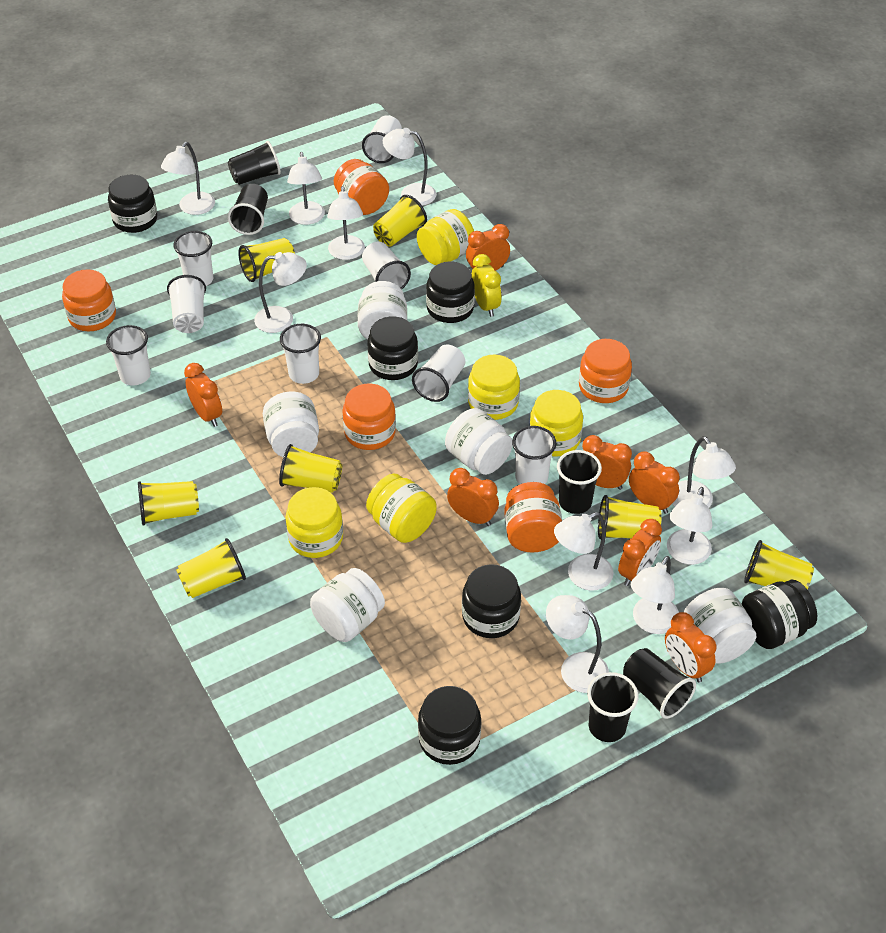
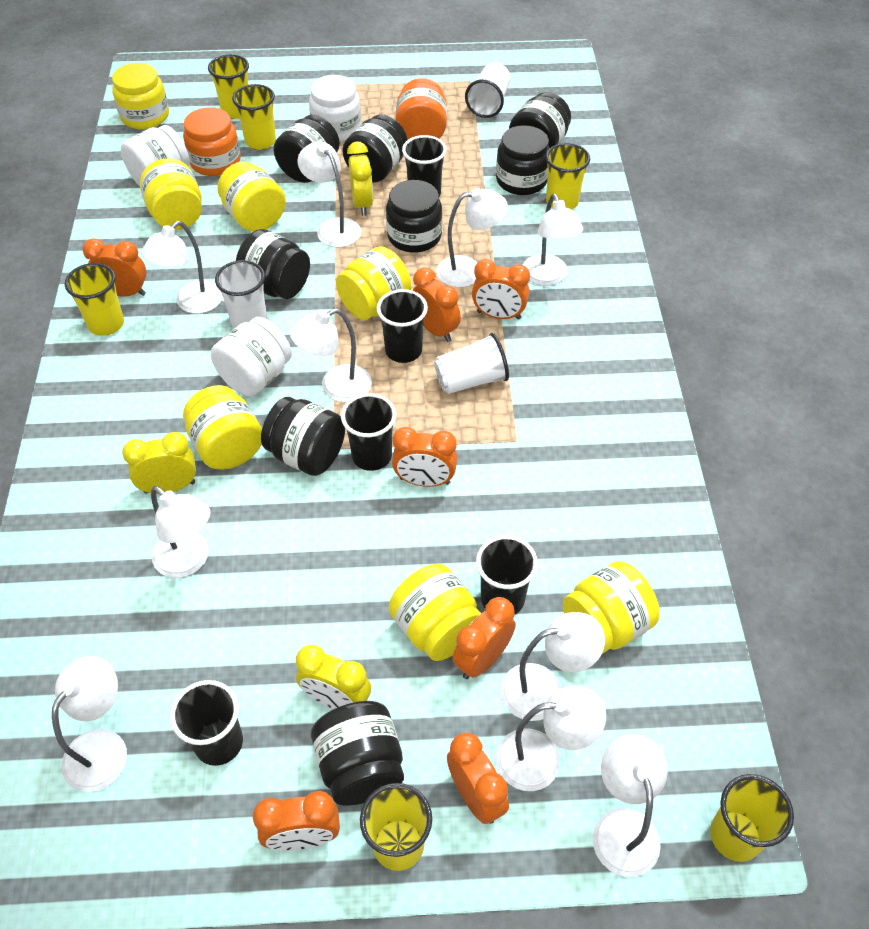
black jar: 6 -> 8
orange jar: 5 -> 2
white cup: 8 -> 3
white jar: 5 -> 3
yellow clock: 1 -> 3
yellow cup: 7 -> 6
yellow jar: 5 -> 7

